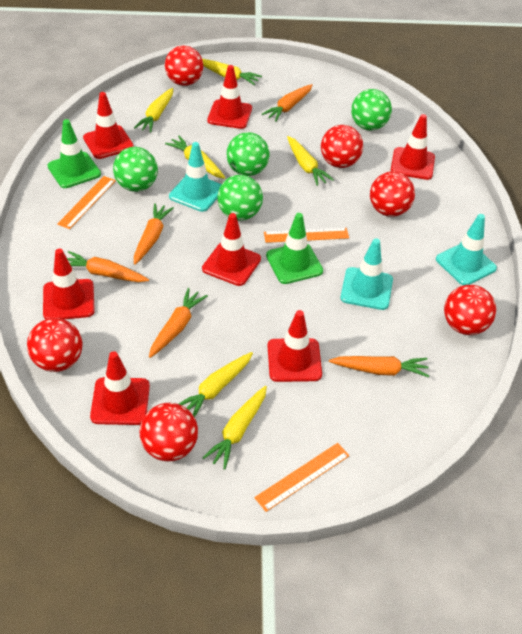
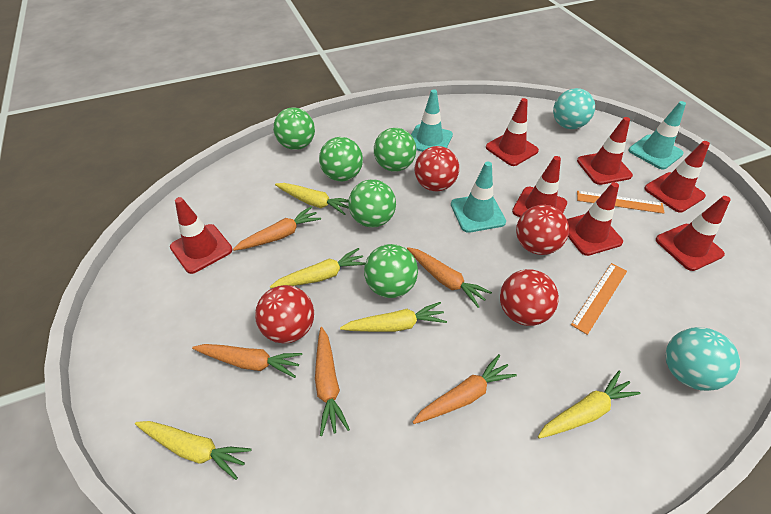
green ball: 4 -> 5
green traffic cone: 2 -> 0
orange ruler: 3 -> 2
red ball: 6 -> 4
turquoise ball: 0 -> 2
yellow carrot: 6 -> 5

